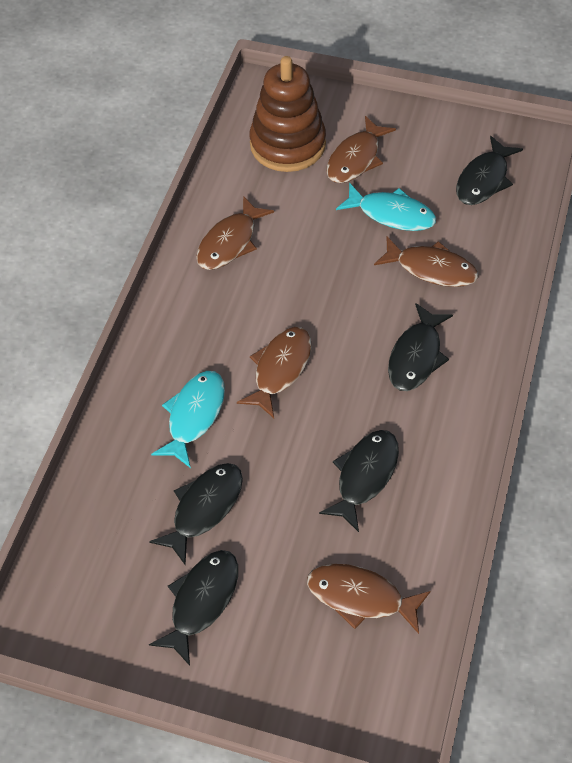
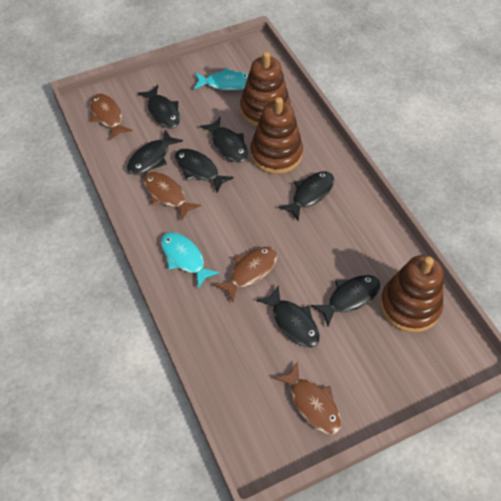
black fish: 5 -> 7
brown fish: 5 -> 4
brown stacking toy: 1 -> 3

